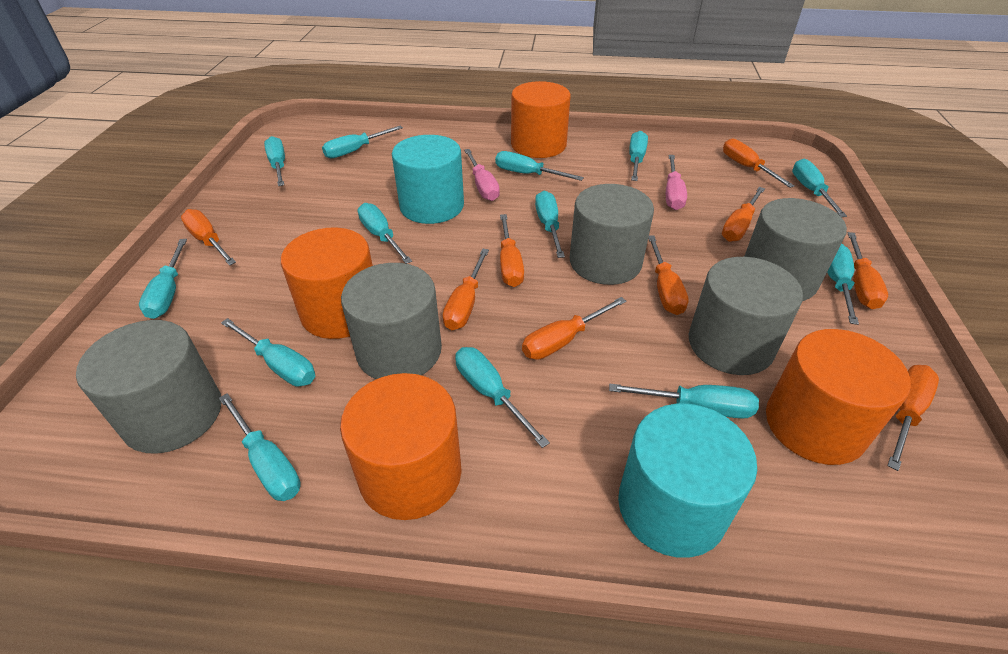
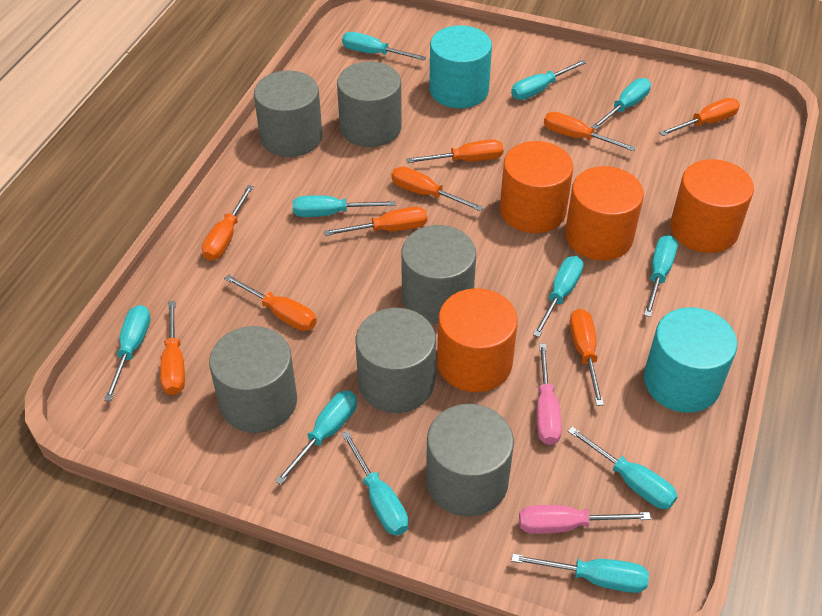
grey cylinder: 5 -> 6
turquoise screwdriver: 13 -> 11

